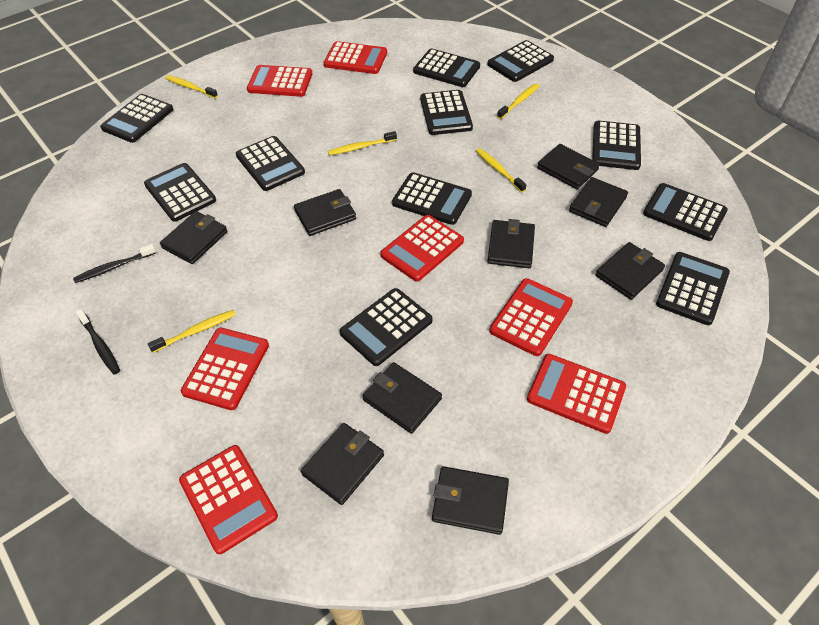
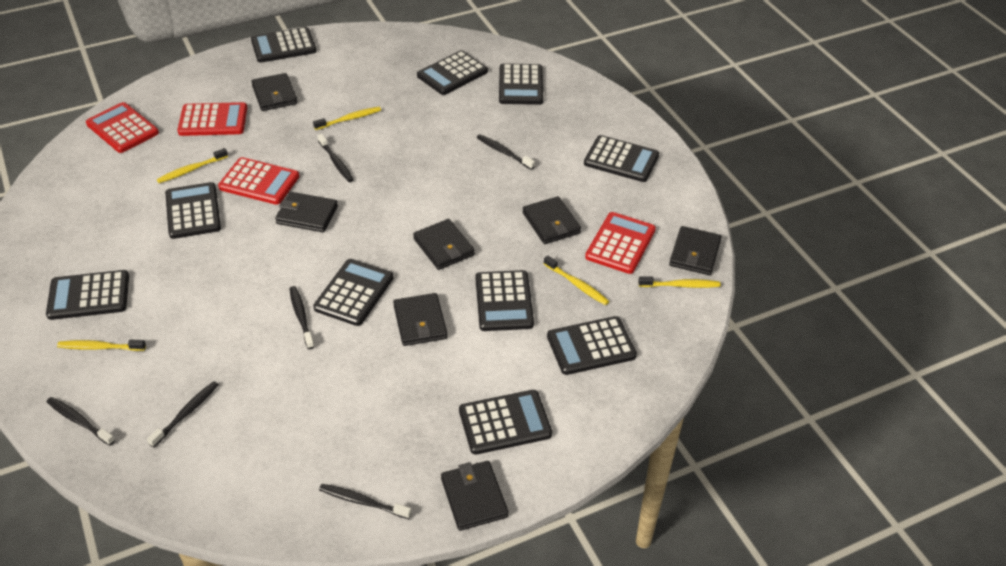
black calculator: 11 -> 10
black toothbrush: 2 -> 6
black wallet: 9 -> 7
red calculator: 7 -> 4

